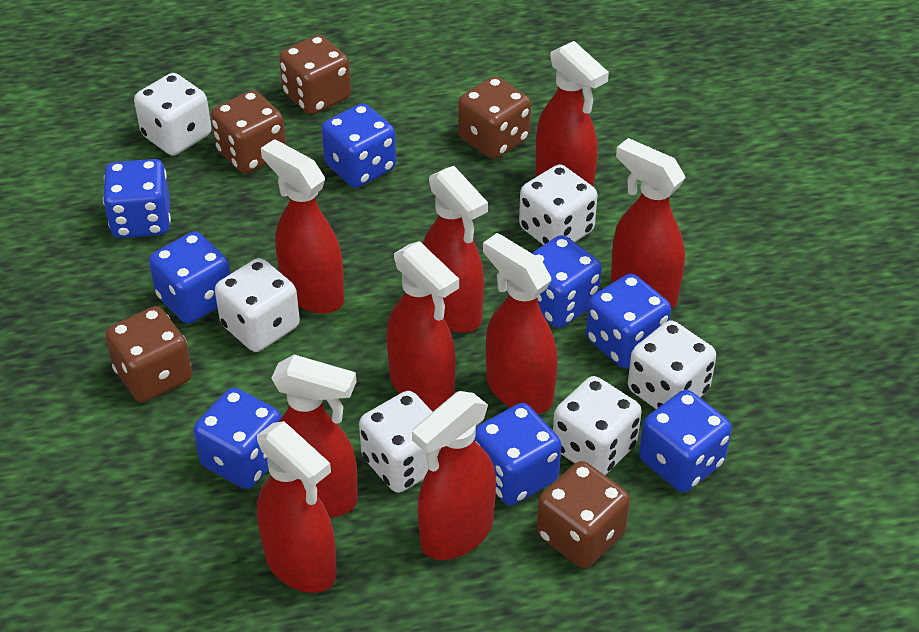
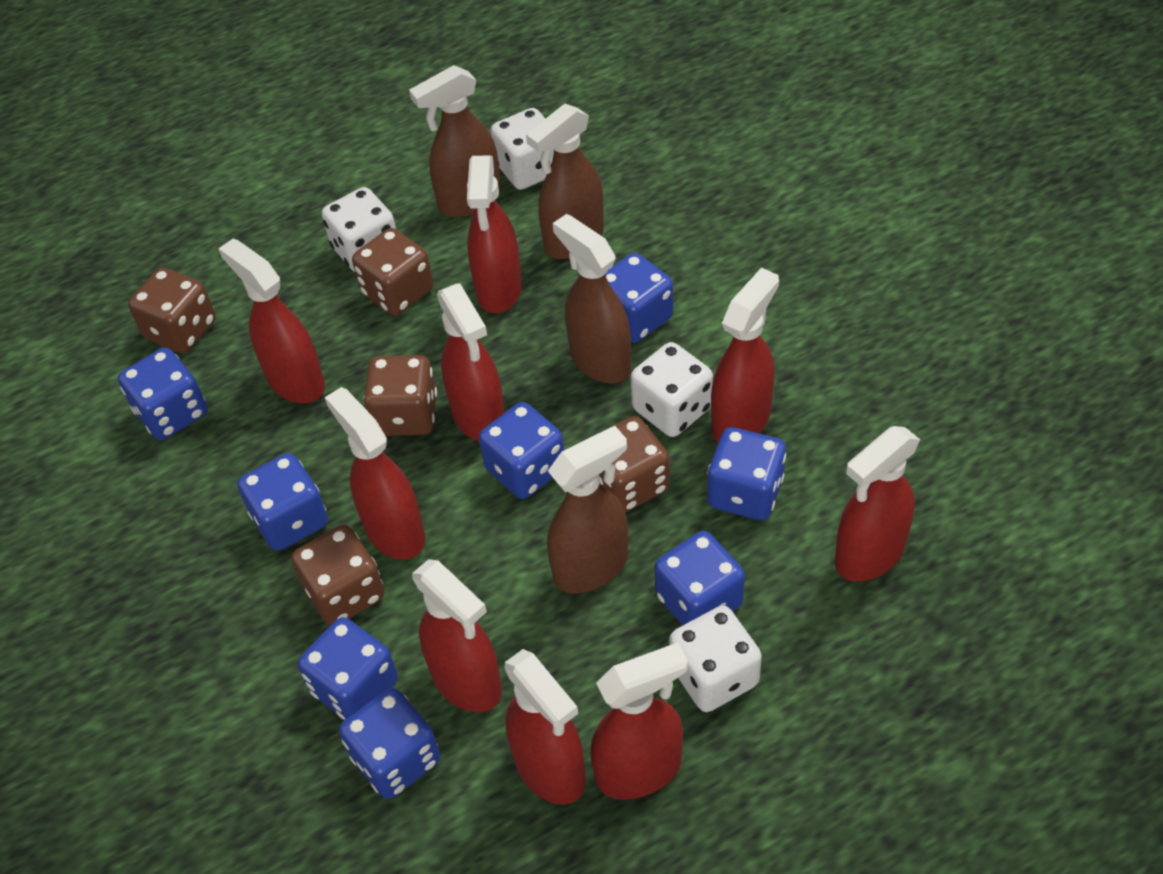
brown spray bottle: 0 -> 4
white dice: 6 -> 4

